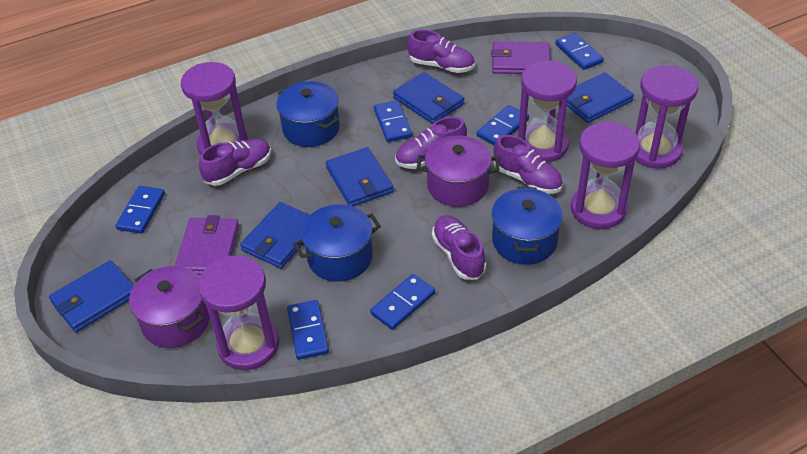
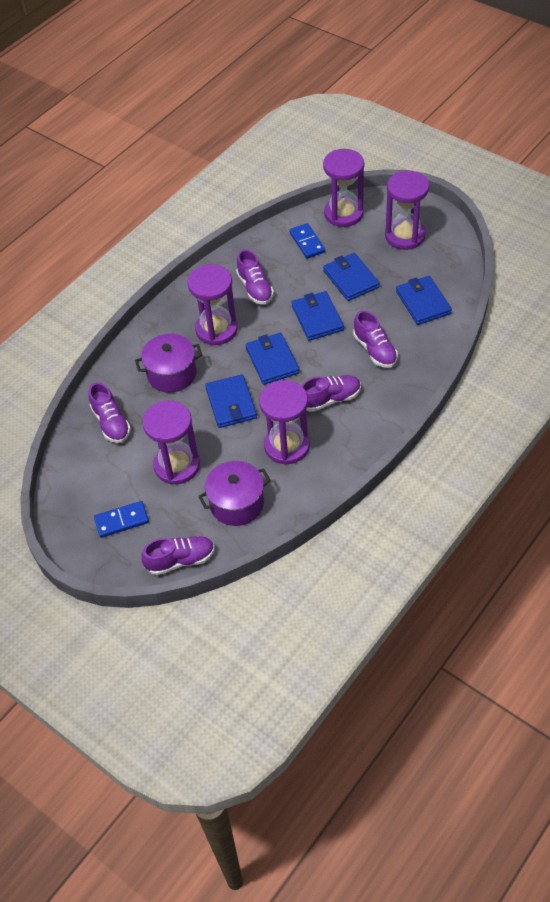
blue domino: 6 -> 2
blue pot: 3 -> 0
purple wallet: 2 -> 0

